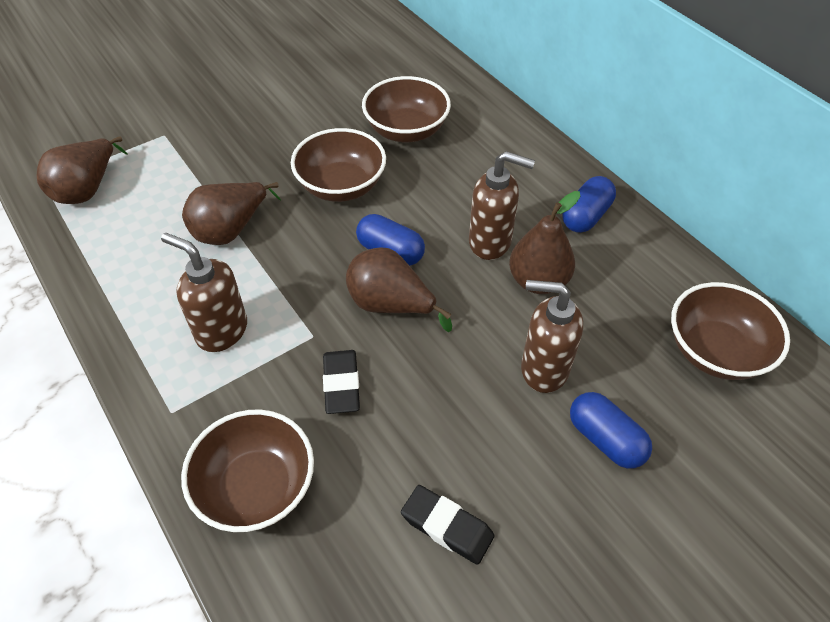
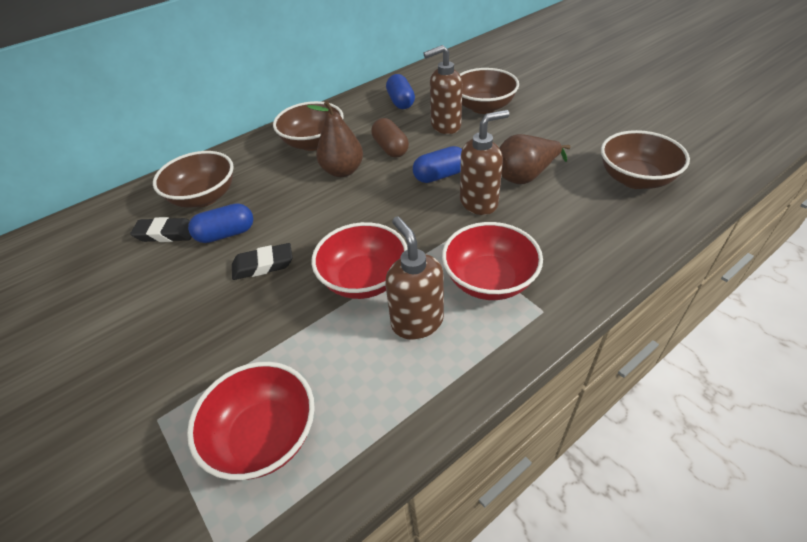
brown capsule: 0 -> 1
brown pear: 4 -> 2
red bowl: 0 -> 3

